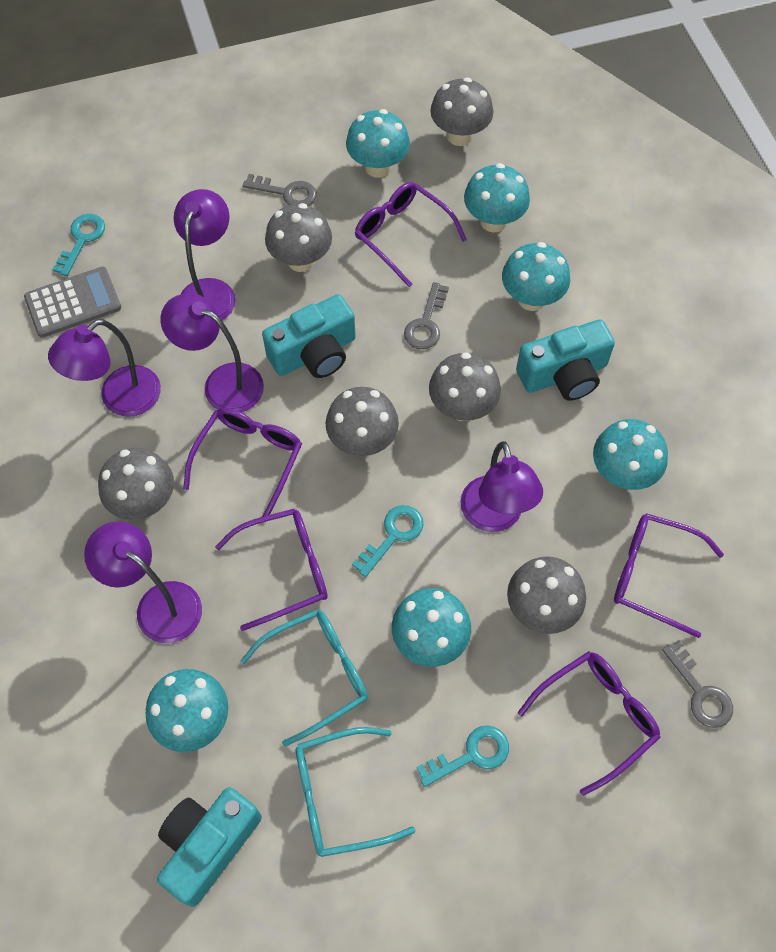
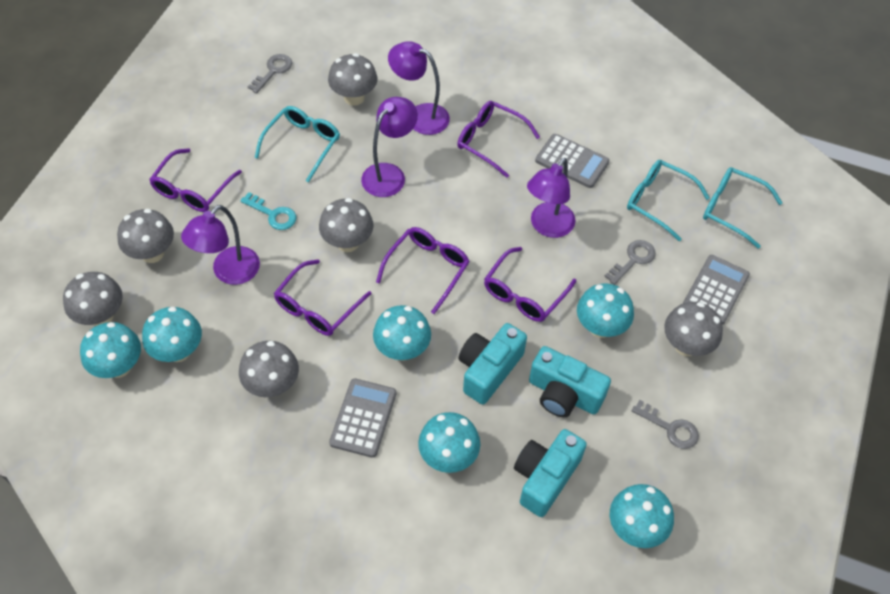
grey calculator: 1 -> 3
purple lamp: 5 -> 4
turquoise glasses: 2 -> 3
turquoise key: 3 -> 1

